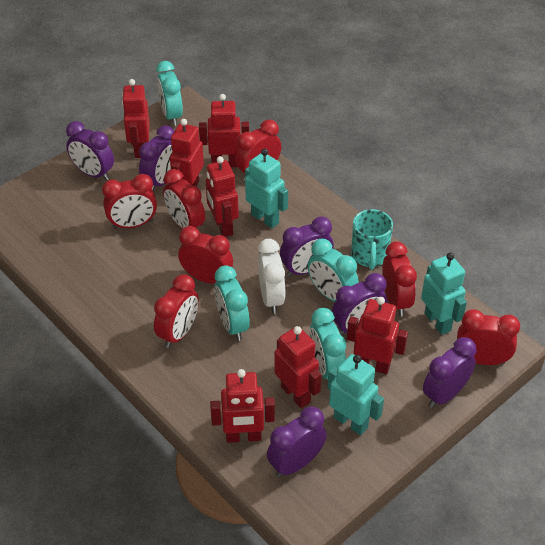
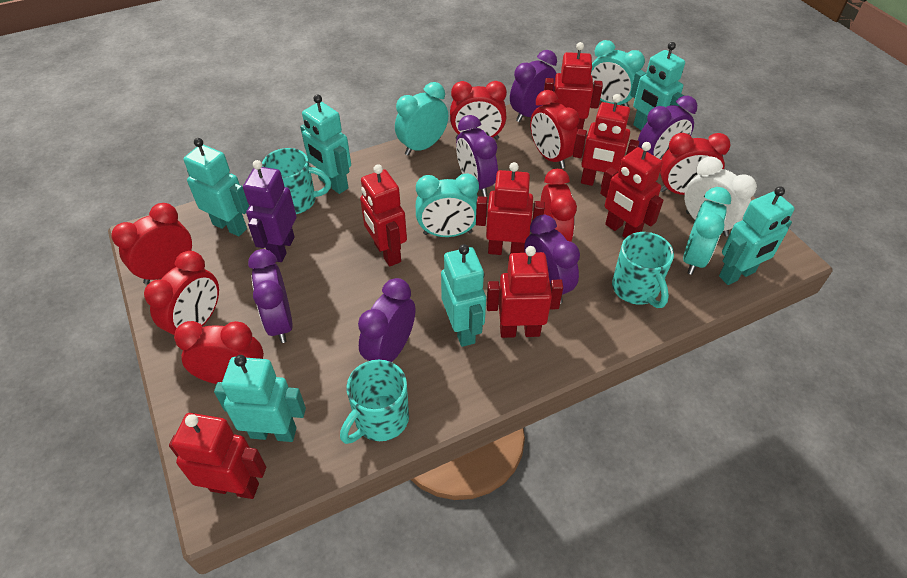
purple robot: 0 -> 1
turquoise mug: 1 -> 3
turquoise robot: 3 -> 6

